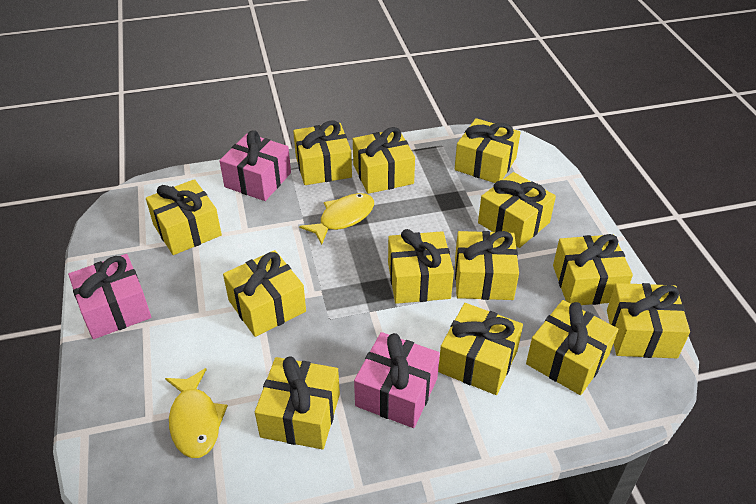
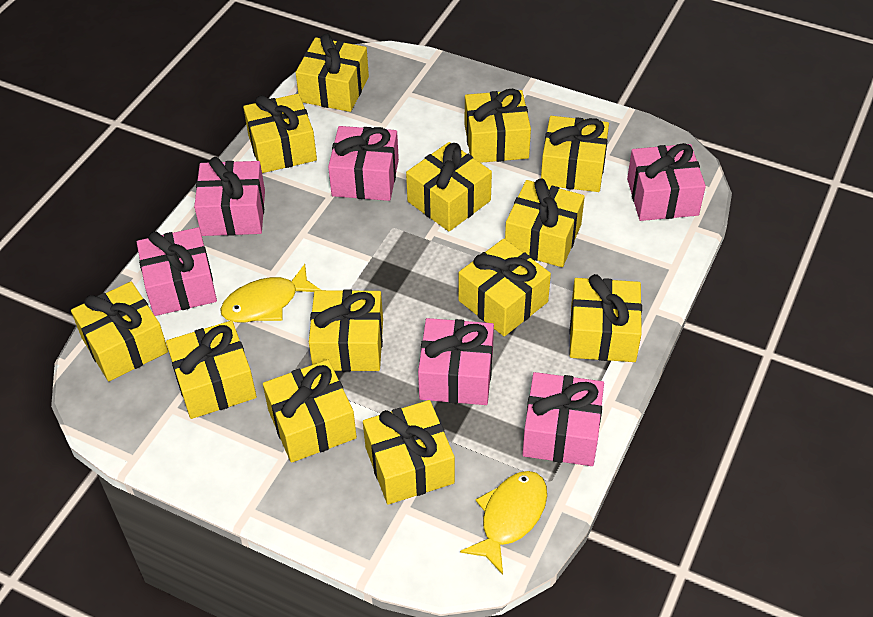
pink gift: 3 -> 6

